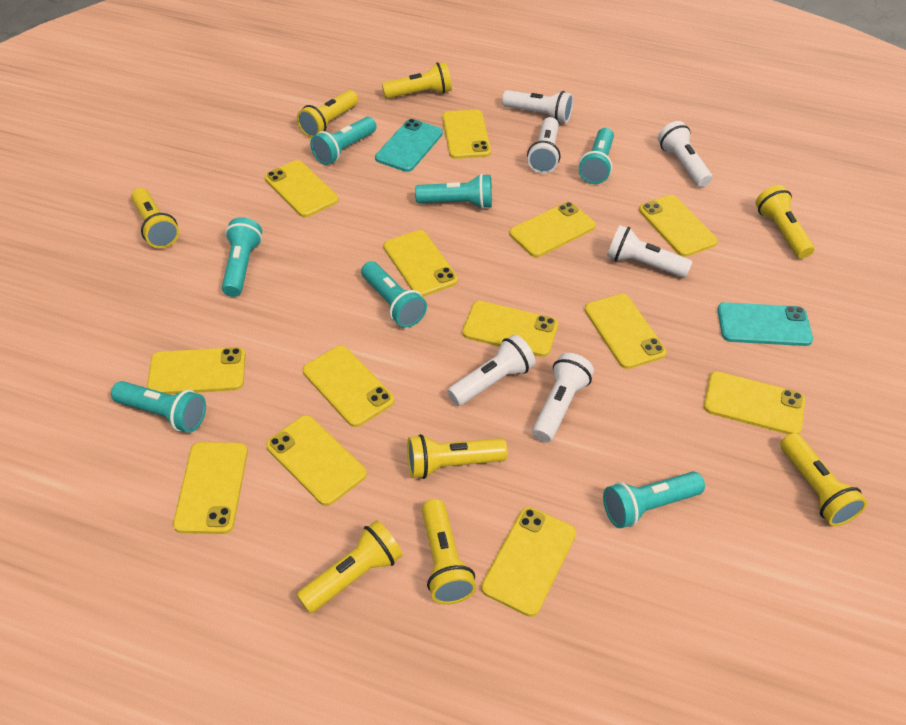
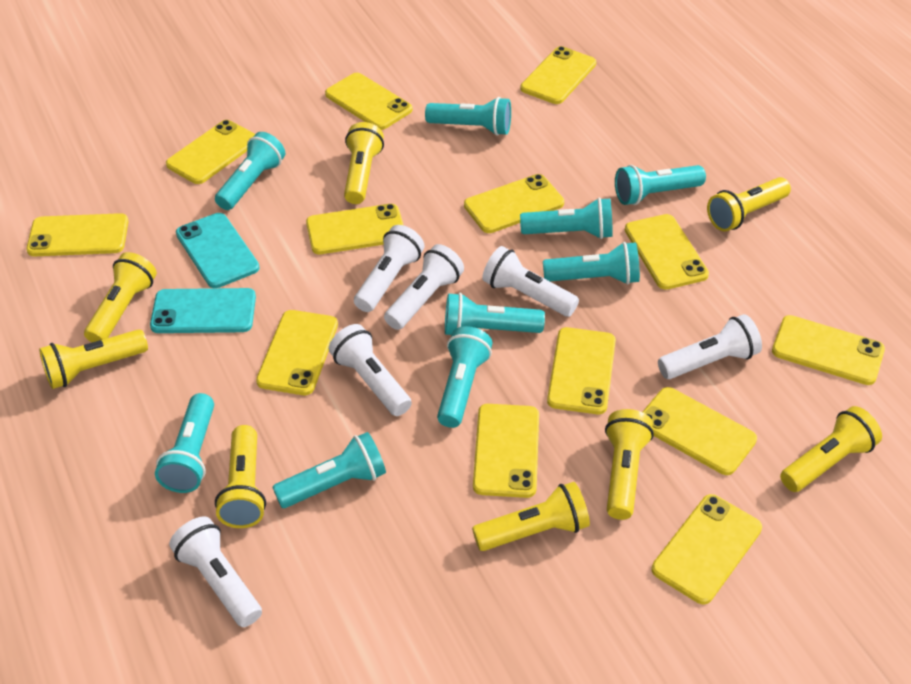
turquoise flashlight: 7 -> 9

